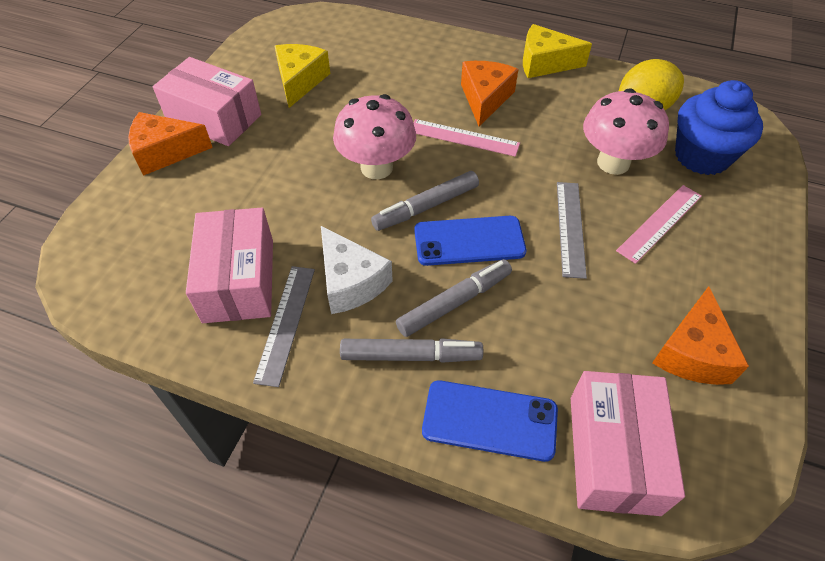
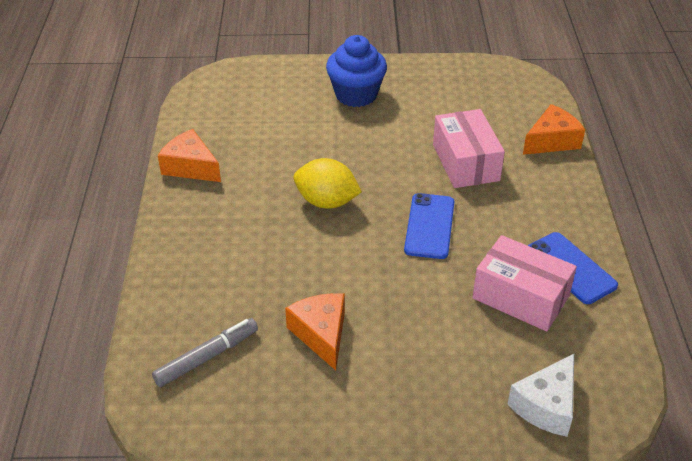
grey marker: 3 -> 1
grey ruler: 2 -> 0
pink box: 3 -> 2
pink mushroom: 2 -> 0
pink ruler: 2 -> 0
yellow cheese: 2 -> 0

